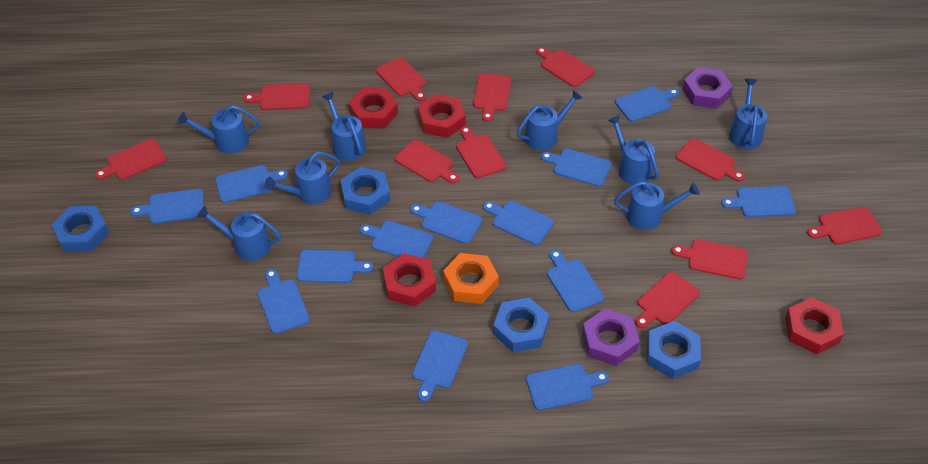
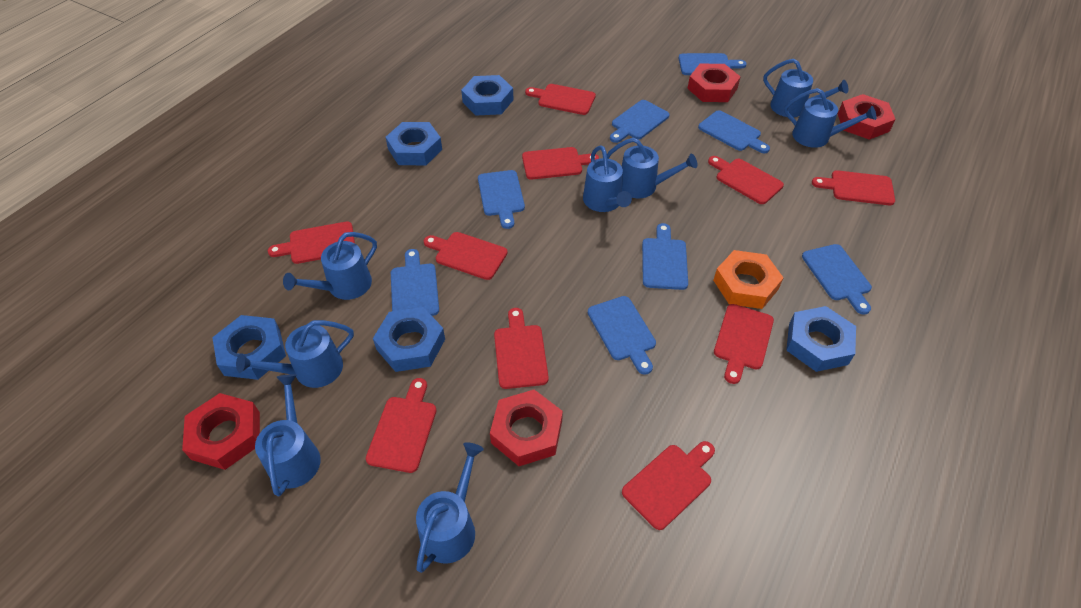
blue cutting board: 13 -> 8
blue nut: 4 -> 5
purple nut: 2 -> 0
red cutting board: 11 -> 10

